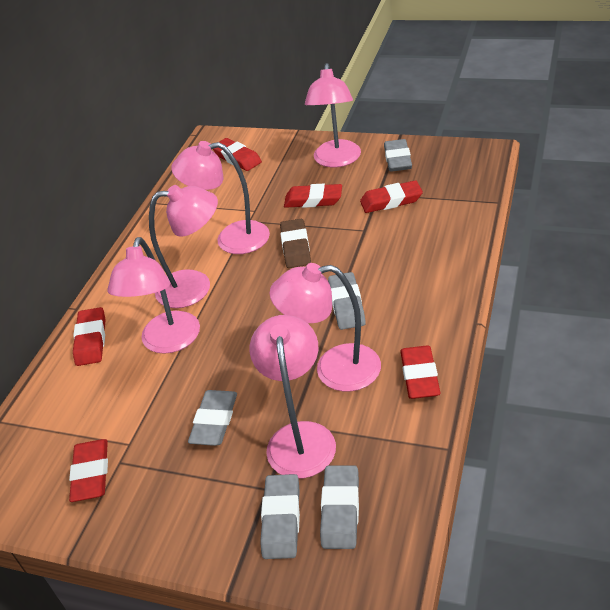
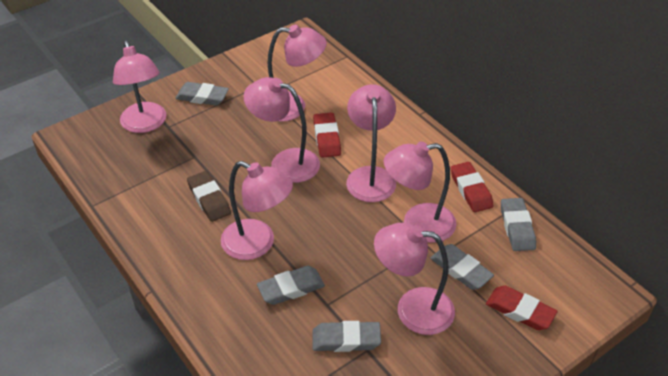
pink lamp: 6 -> 7
red eraser: 6 -> 3

